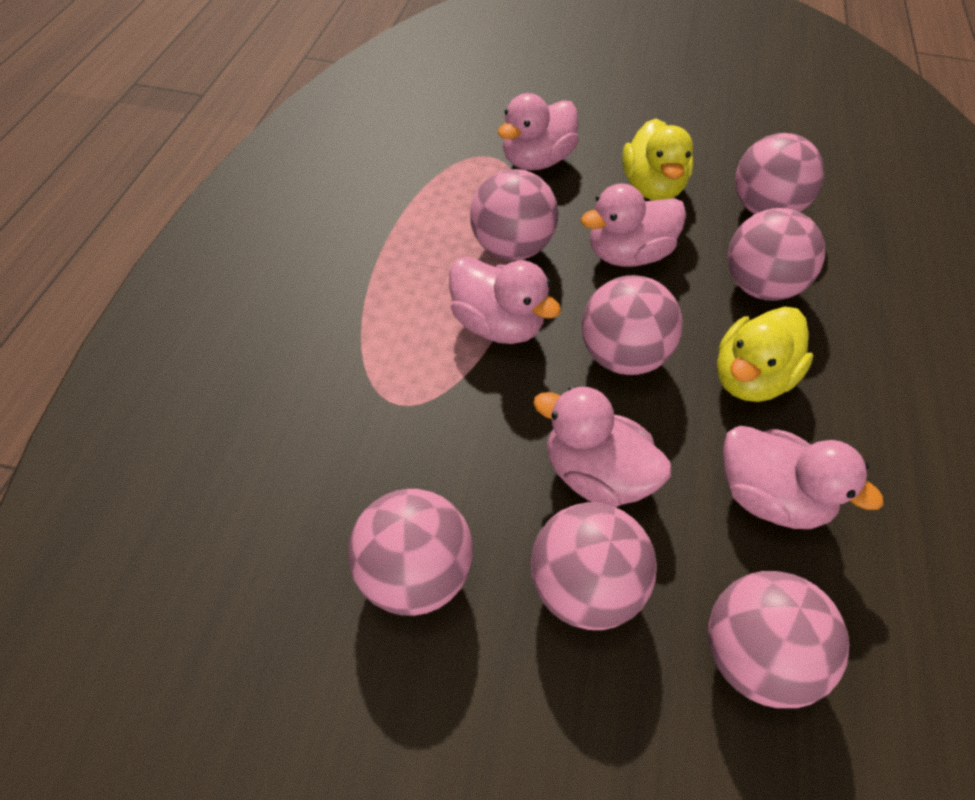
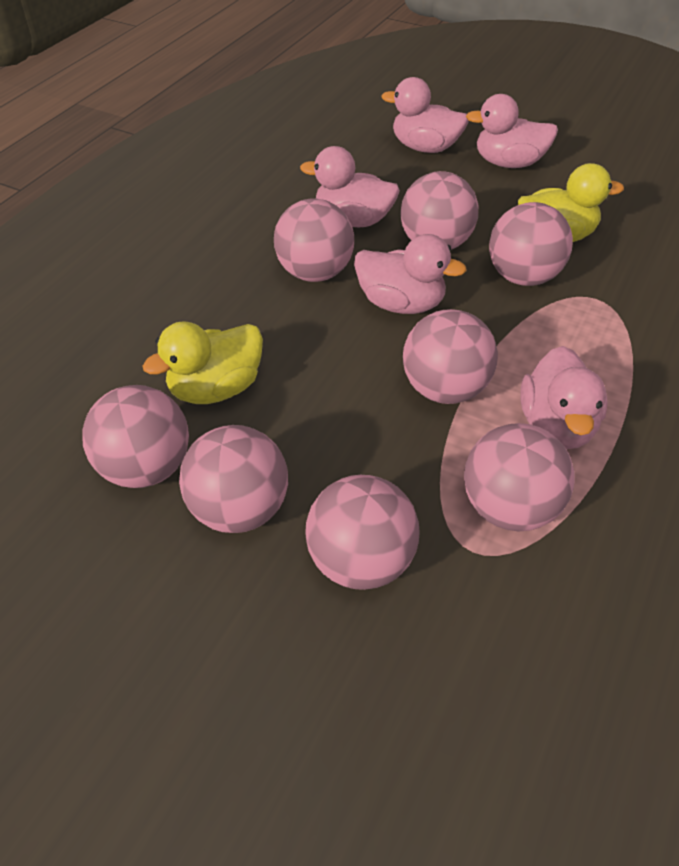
pink ball: 7 -> 8

